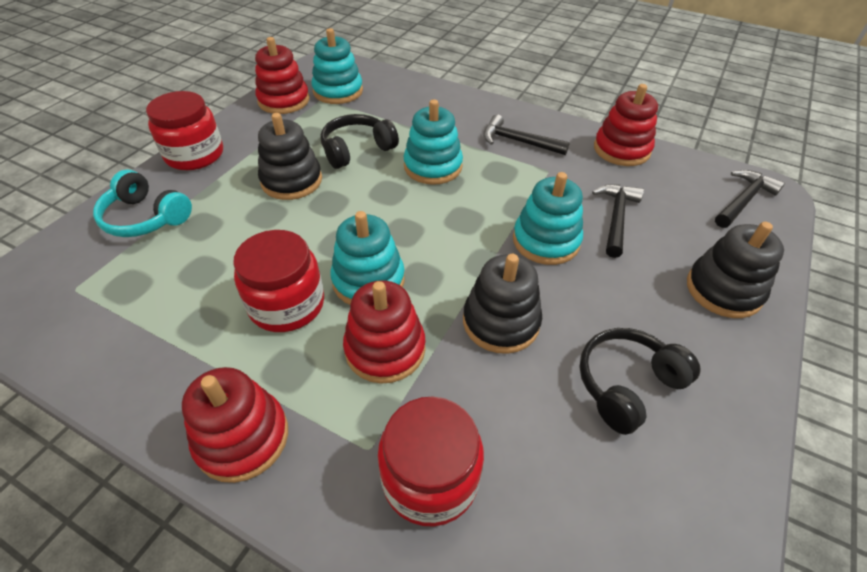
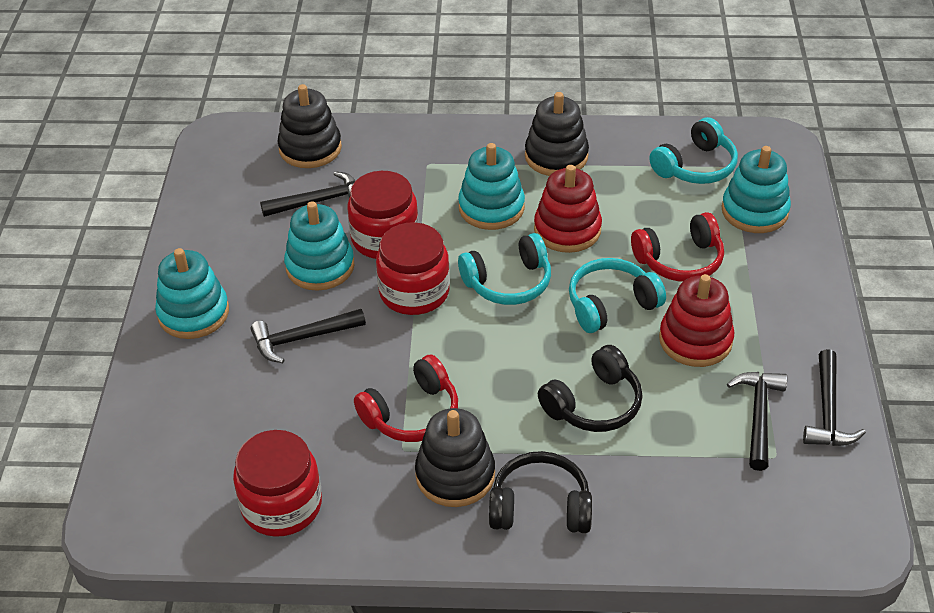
black hammer: 3 -> 4
red headphones: 0 -> 2
red stacking toy: 4 -> 2
turquoise headphones: 1 -> 3

